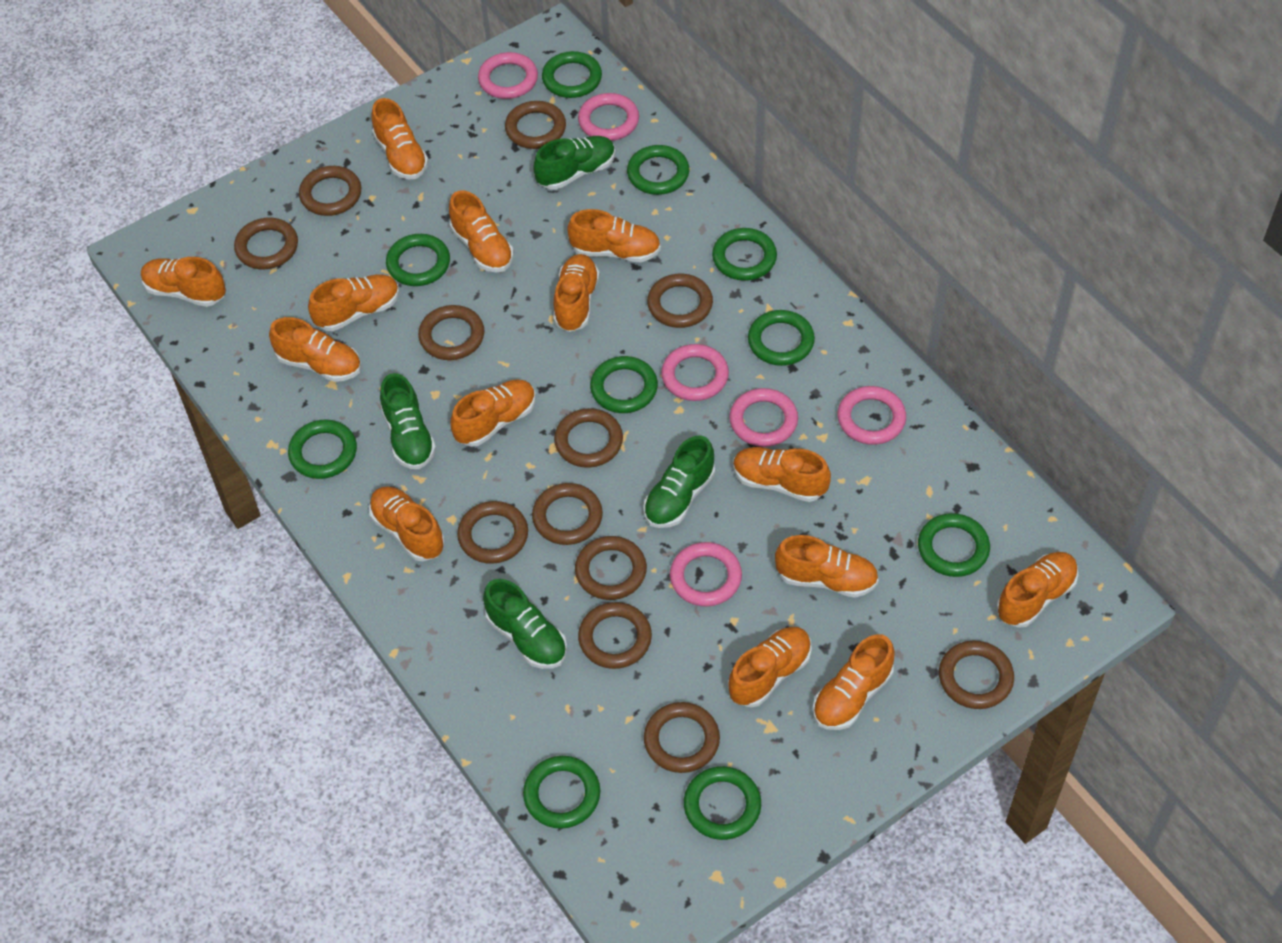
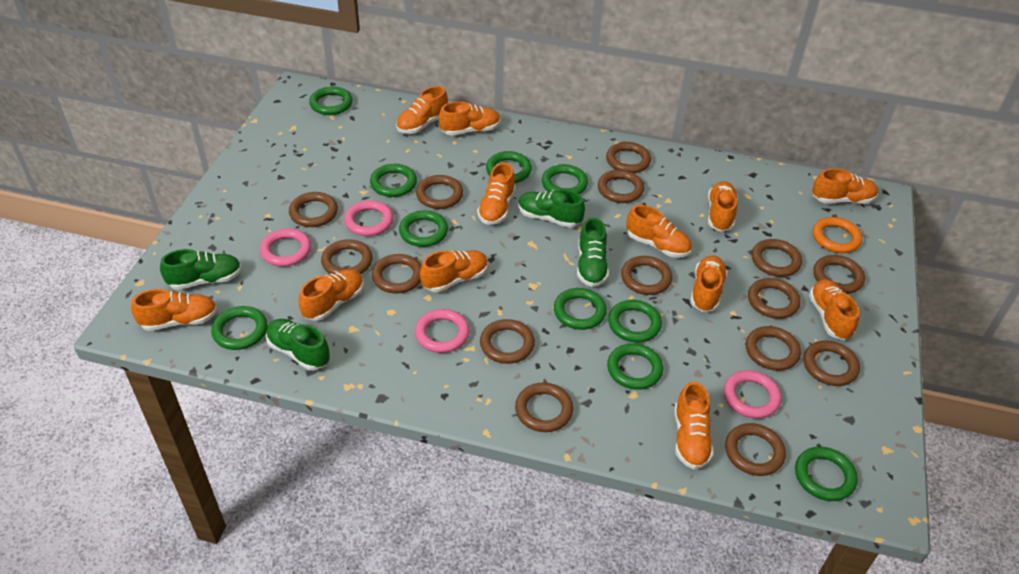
brown ring: 12 -> 15
orange ring: 0 -> 1
orange shoe: 14 -> 12
pink ring: 6 -> 4

